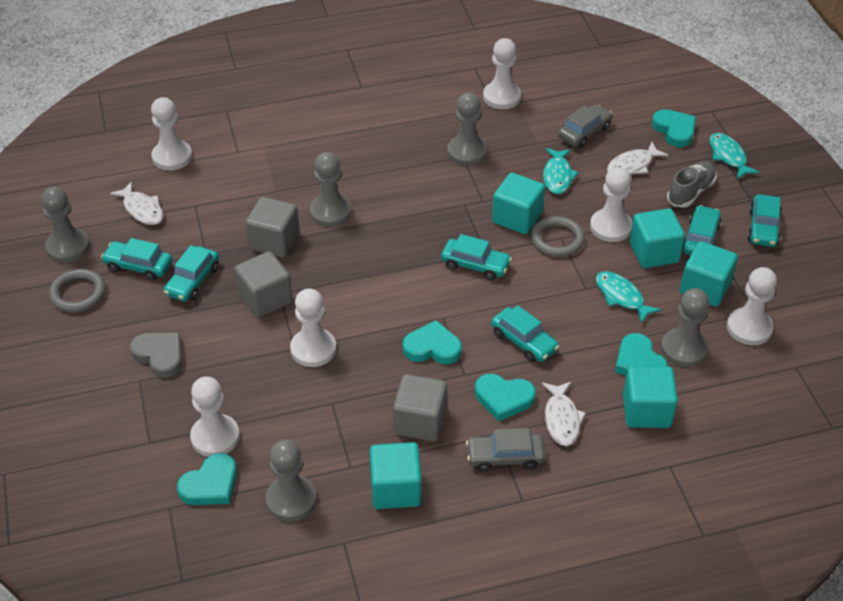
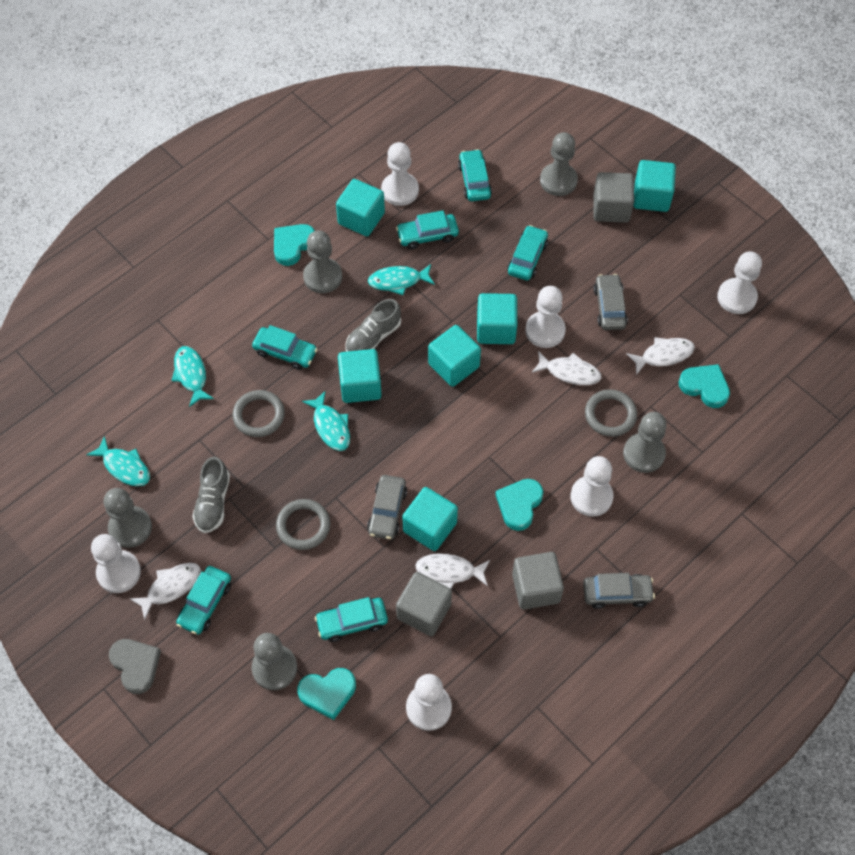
grey car: 2 -> 3
grey ring: 2 -> 3
grey shoe: 1 -> 2
turquoise cube: 5 -> 6
turquoise fish: 3 -> 4
turquoise heart: 5 -> 4
white fish: 3 -> 4

